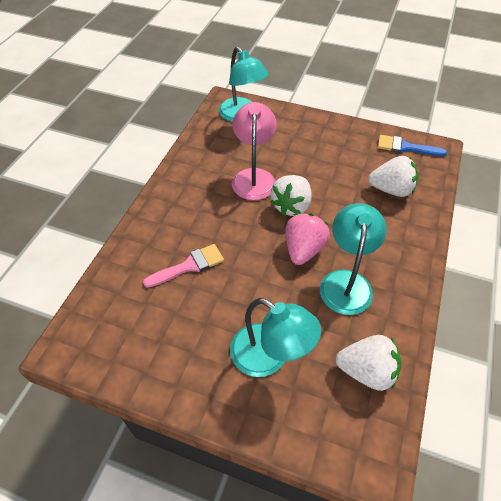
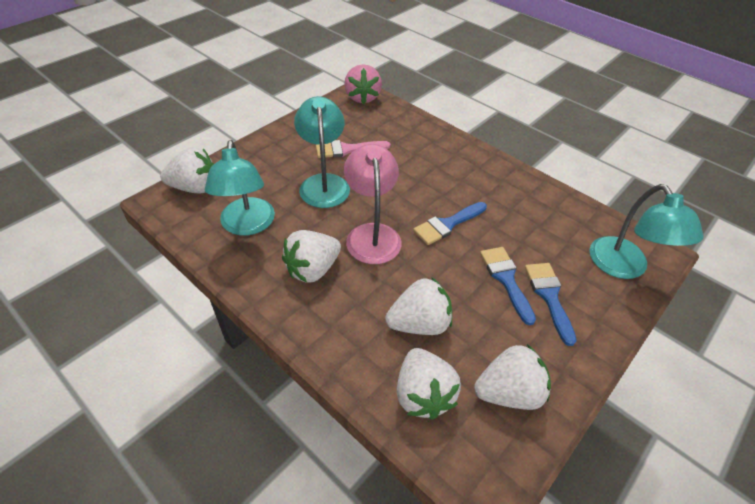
blue brush: 1 -> 3
white strawberry: 3 -> 5

